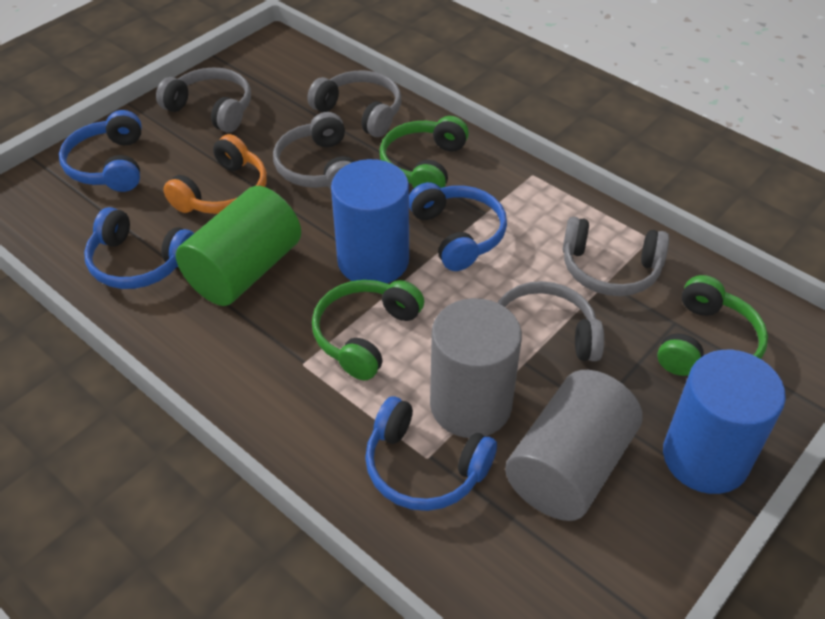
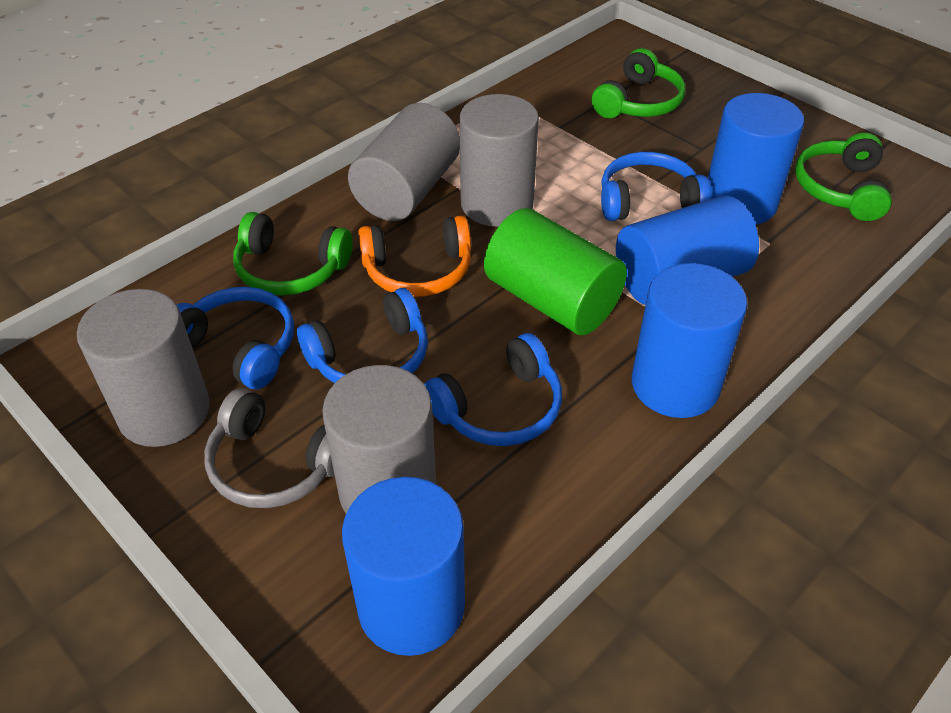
blue cylinder: 2 -> 4
grey cylinder: 2 -> 4
grey headphones: 5 -> 1

